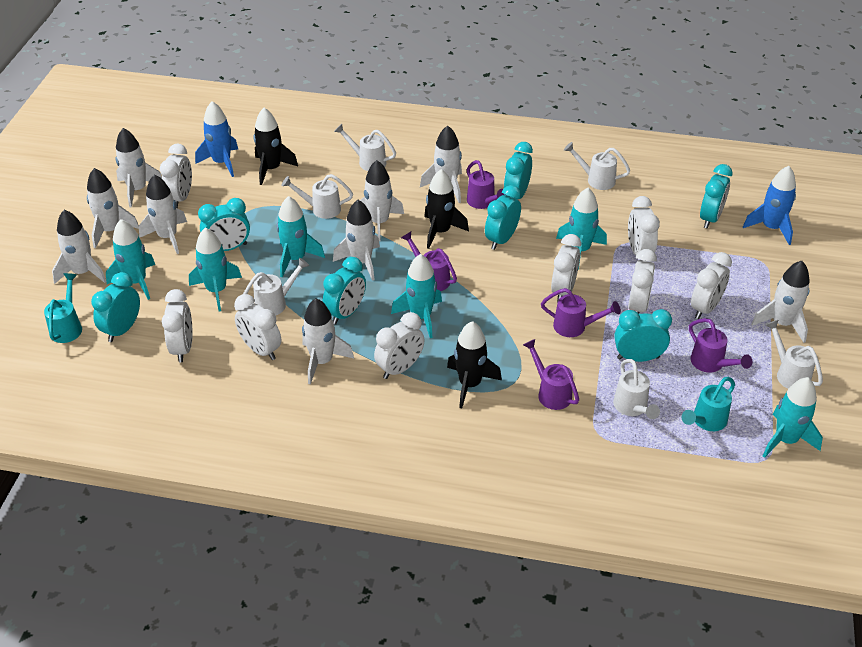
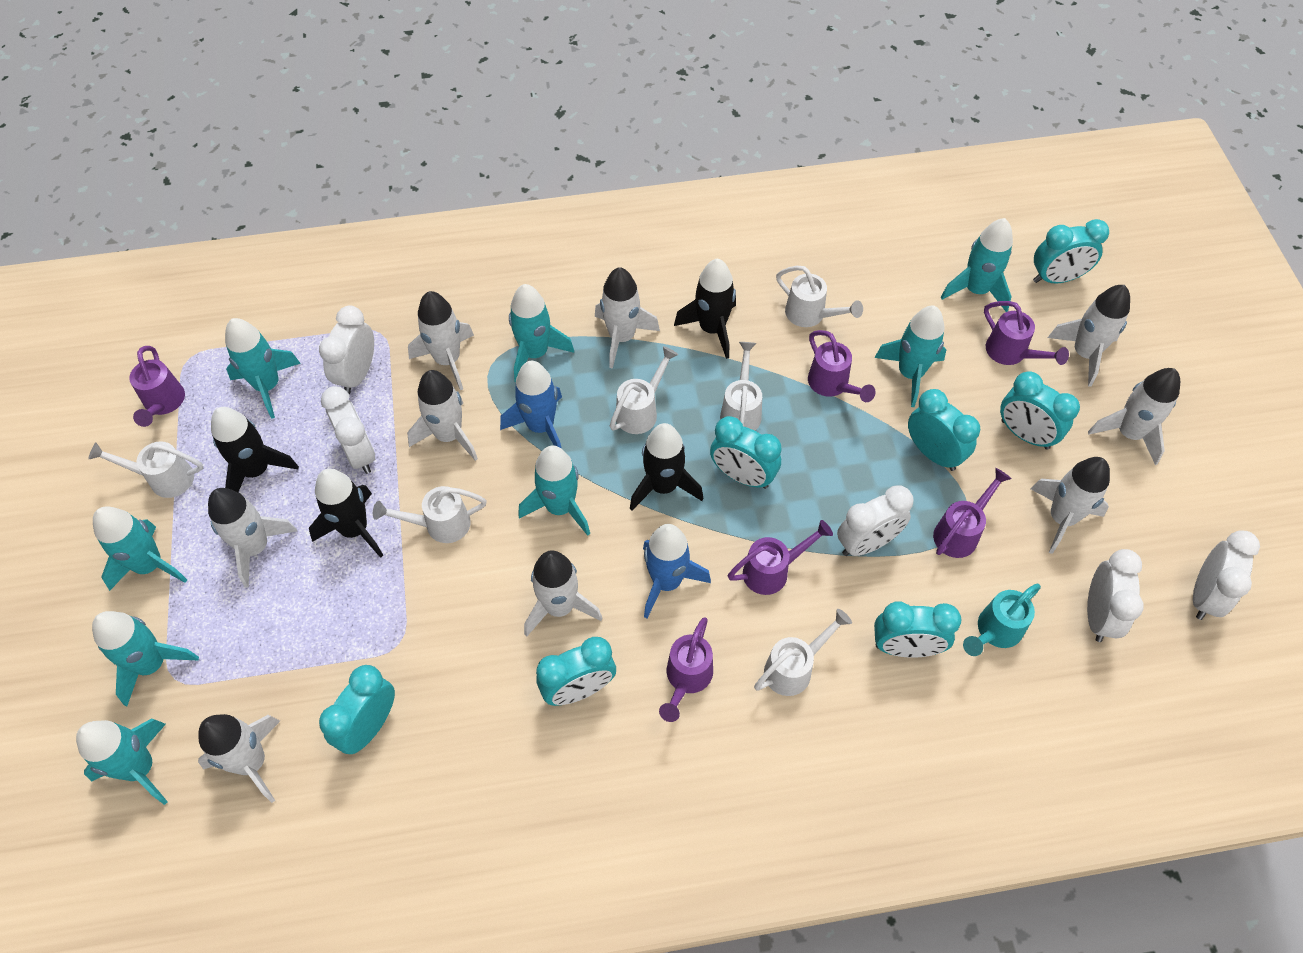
black rocket: 3 -> 4
purple watering can: 5 -> 6
turquoise rocket: 6 -> 8
turquoise watering can: 2 -> 1
white clock: 8 -> 5

